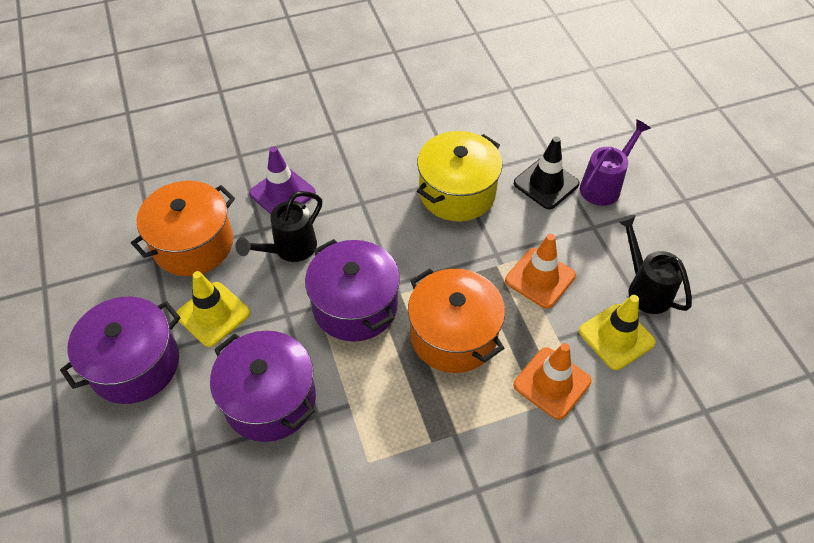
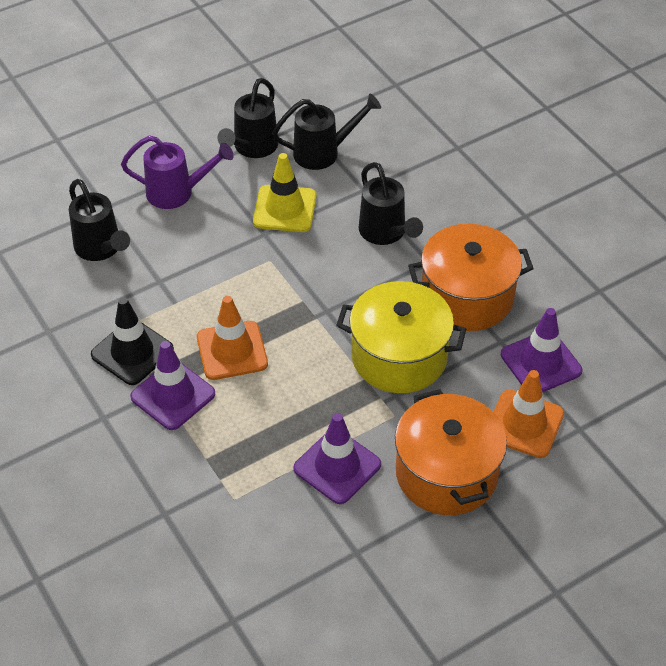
black watering can: 2 -> 4
purple pot: 3 -> 0
purple traffic cone: 1 -> 3
yellow traffic cone: 2 -> 1

